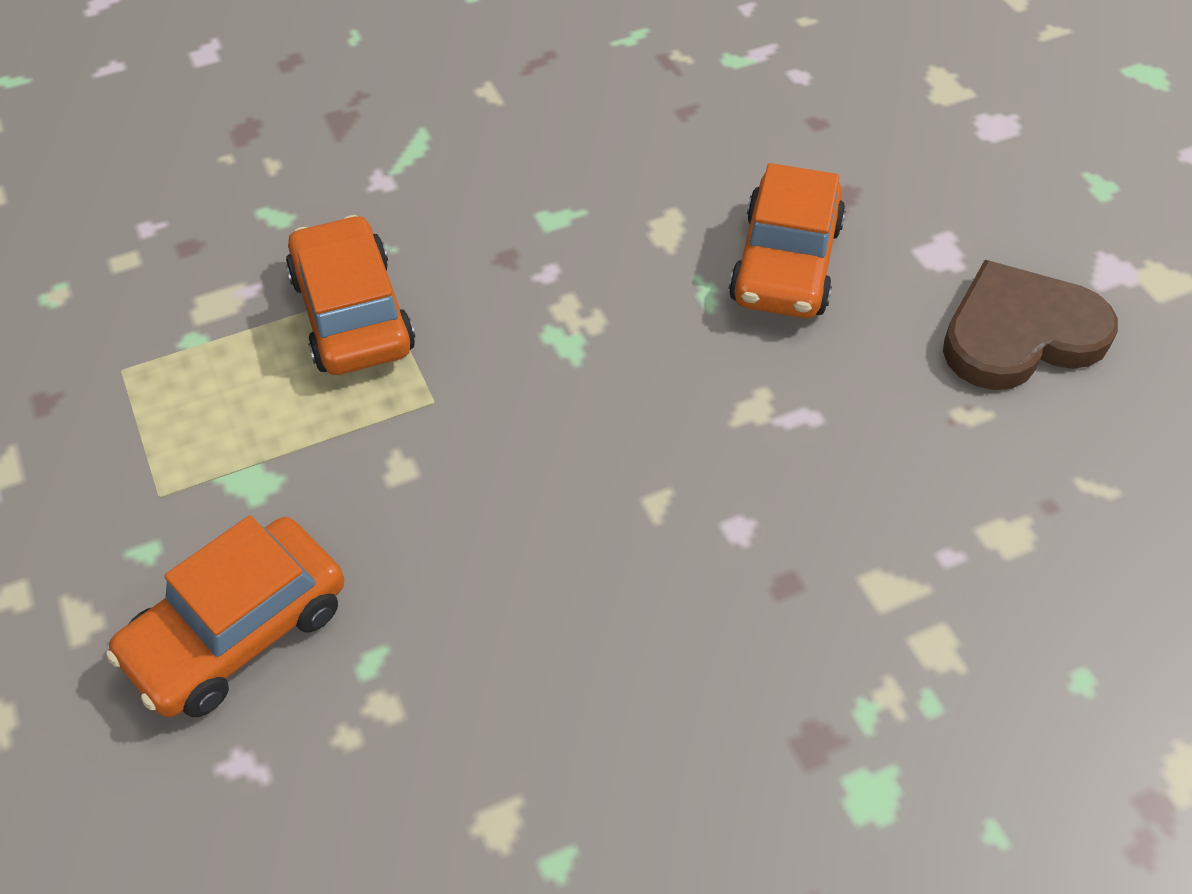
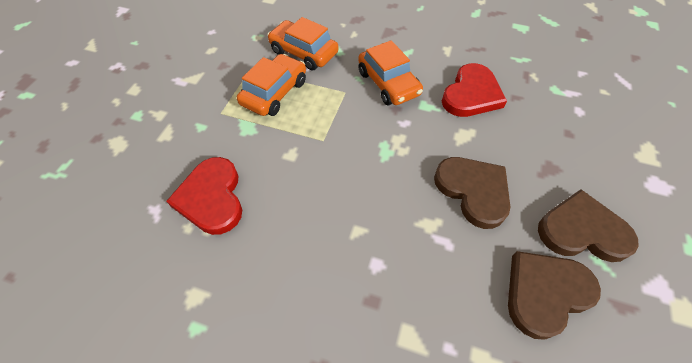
brown heart: 1 -> 3
red heart: 0 -> 2

